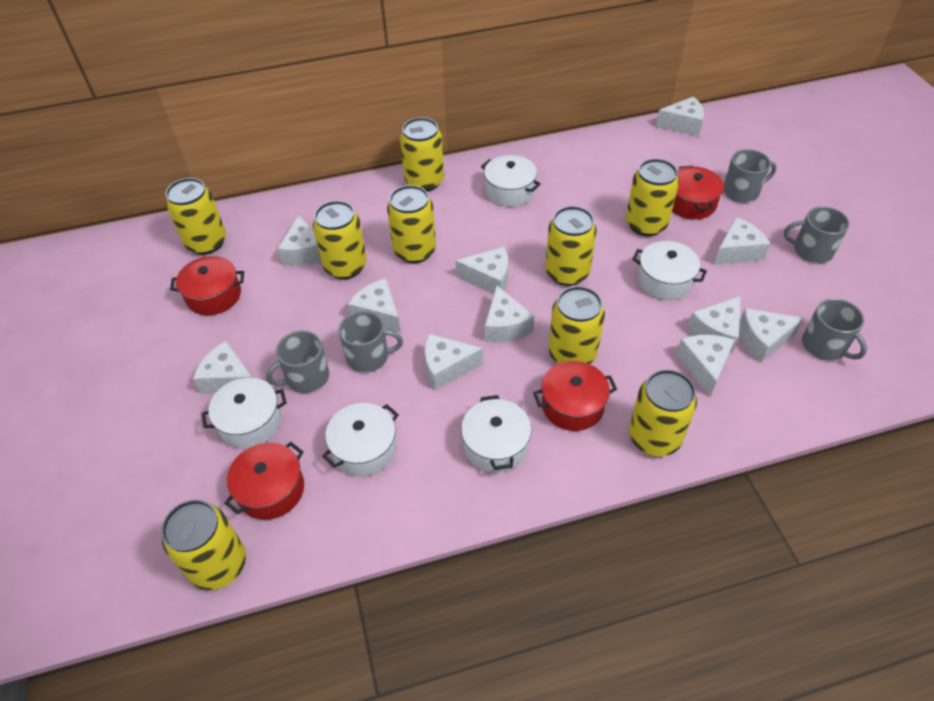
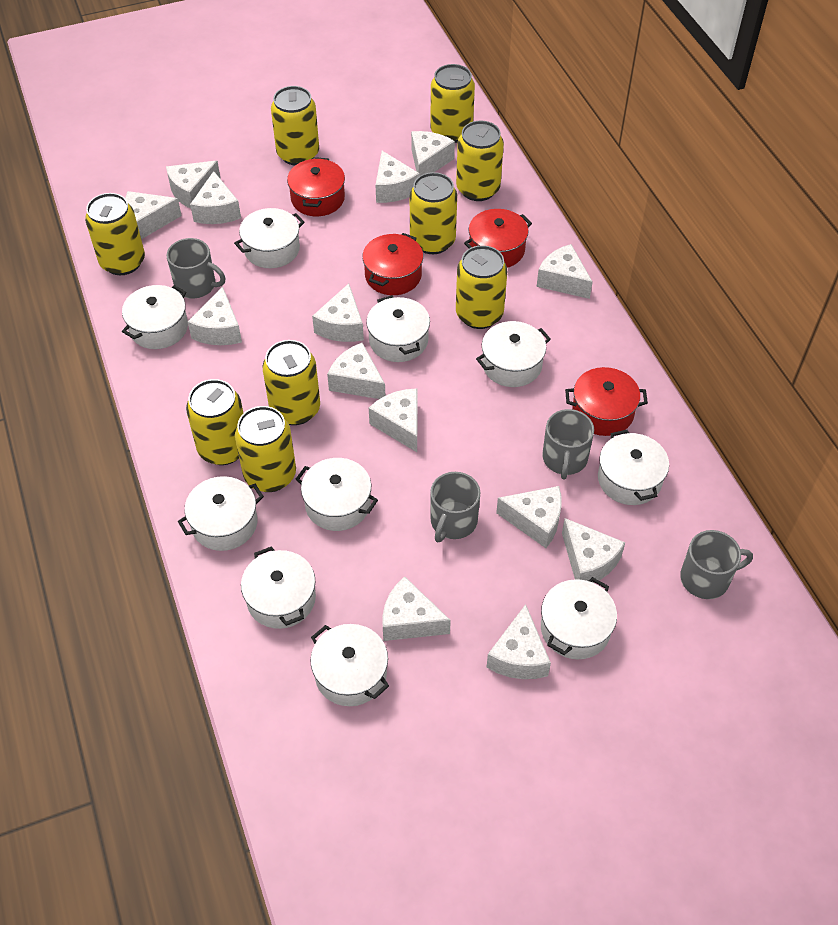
grey mug: 5 -> 4
white cheese: 11 -> 14
white pot: 5 -> 10

